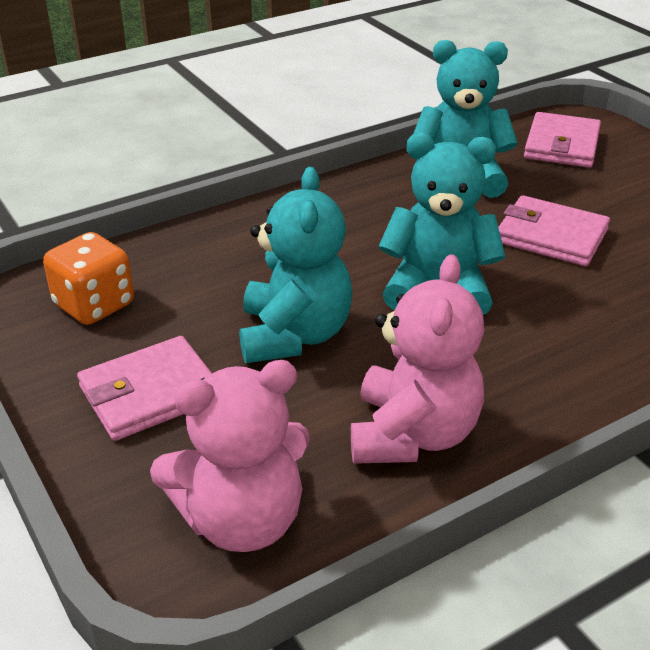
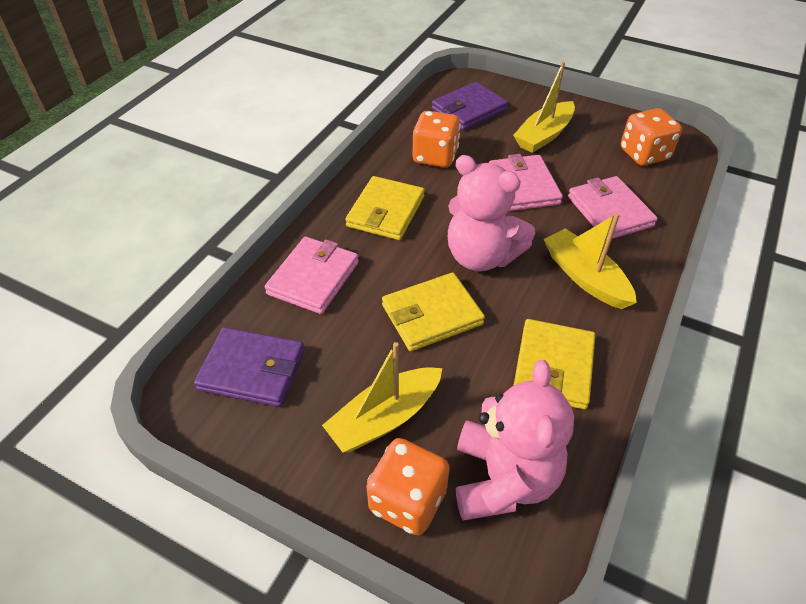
orange dice: 1 -> 3
purple wallet: 0 -> 2
turquoise teddy bear: 3 -> 0
yellow boat: 0 -> 3
yellow wallet: 0 -> 3

